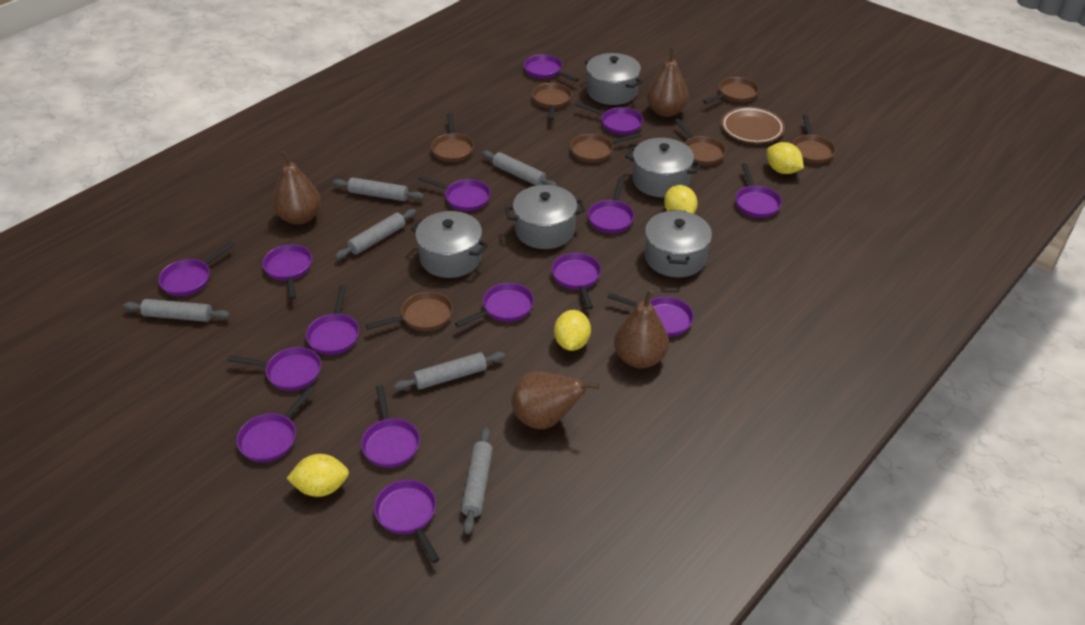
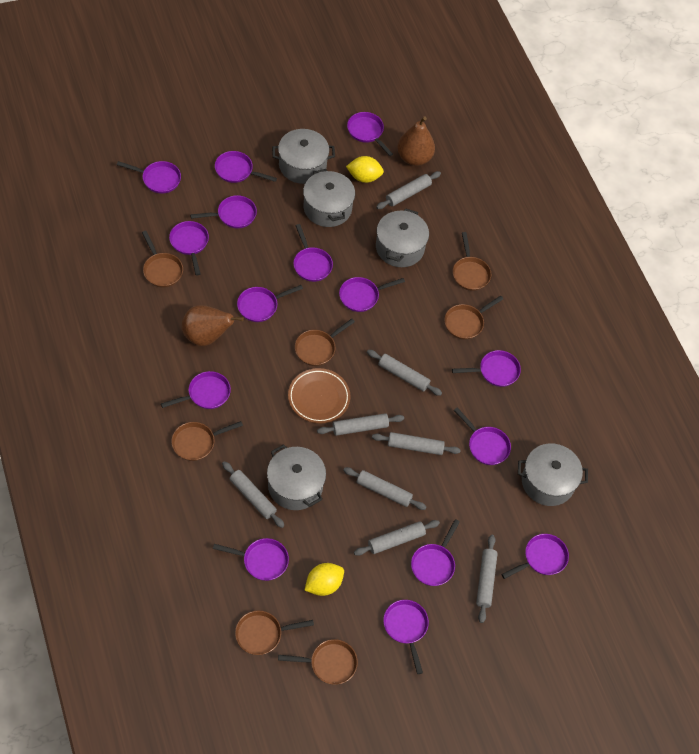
brown pear: 4 -> 2
grey rolling pin: 6 -> 8
yellow lemon: 4 -> 2

